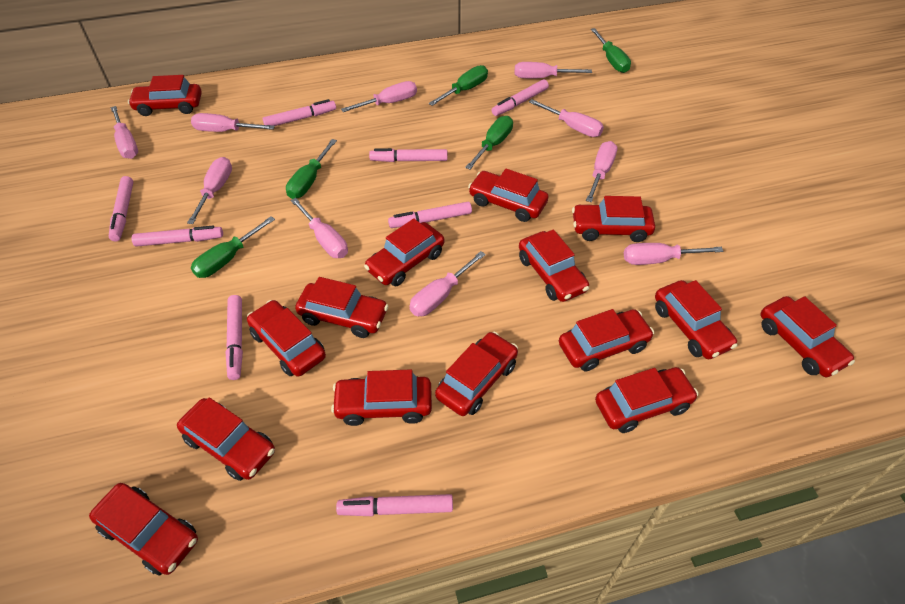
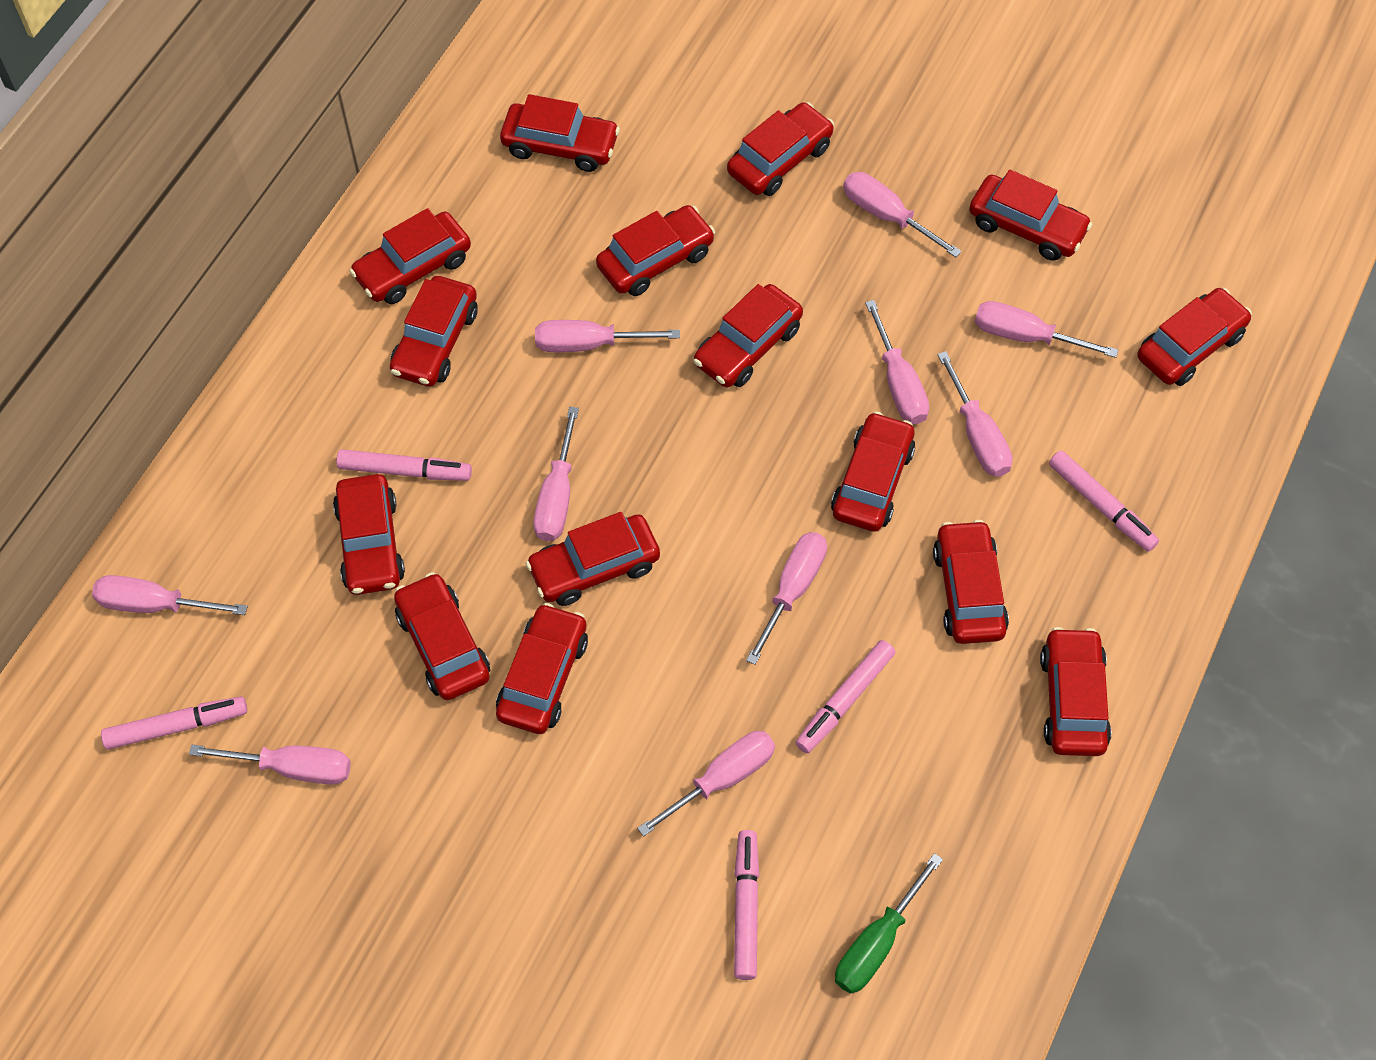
green screwdriver: 5 -> 1
pink marker: 8 -> 5

